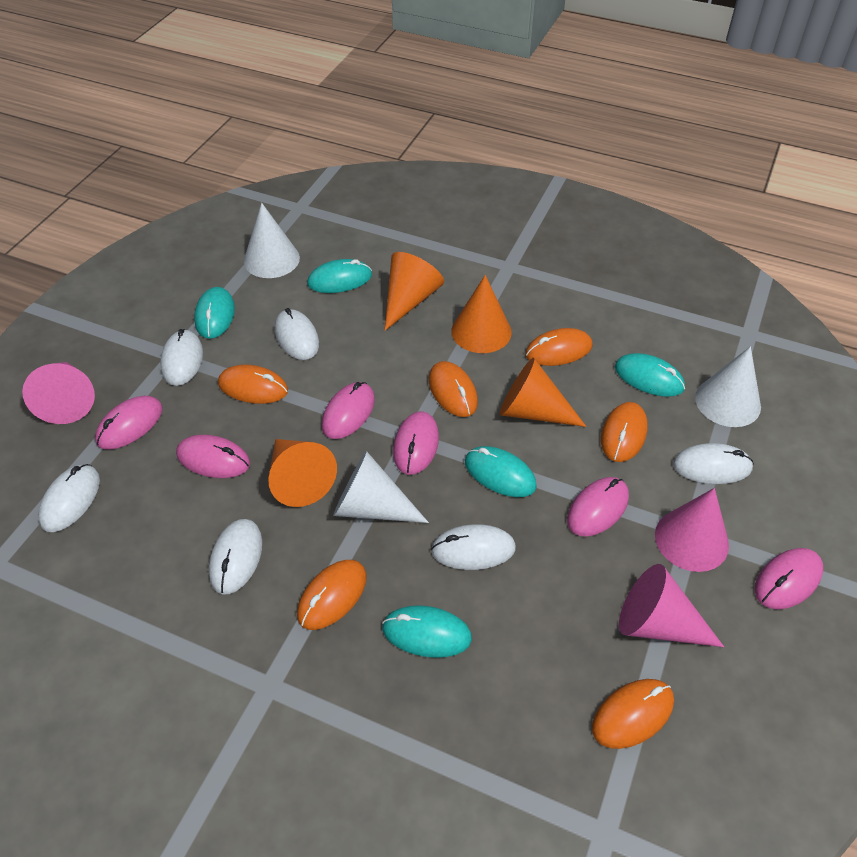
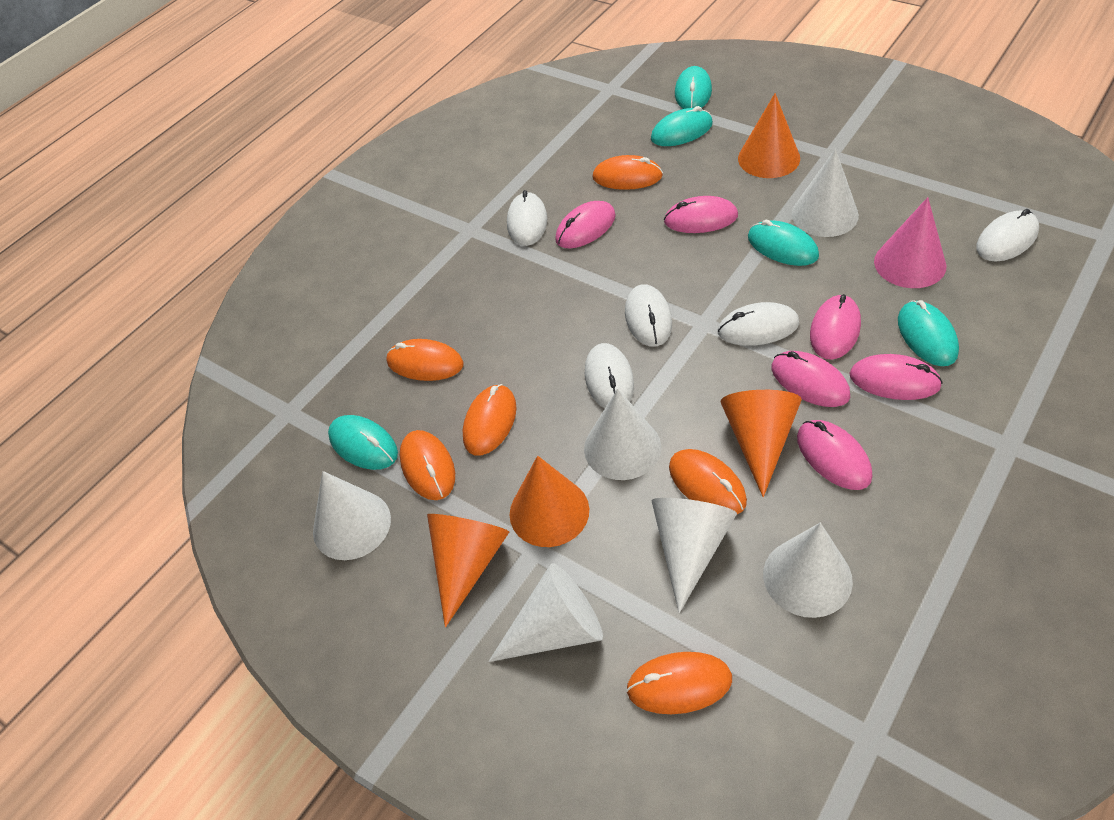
pink cone: 3 -> 1
white cone: 3 -> 6
white mouse: 6 -> 5

